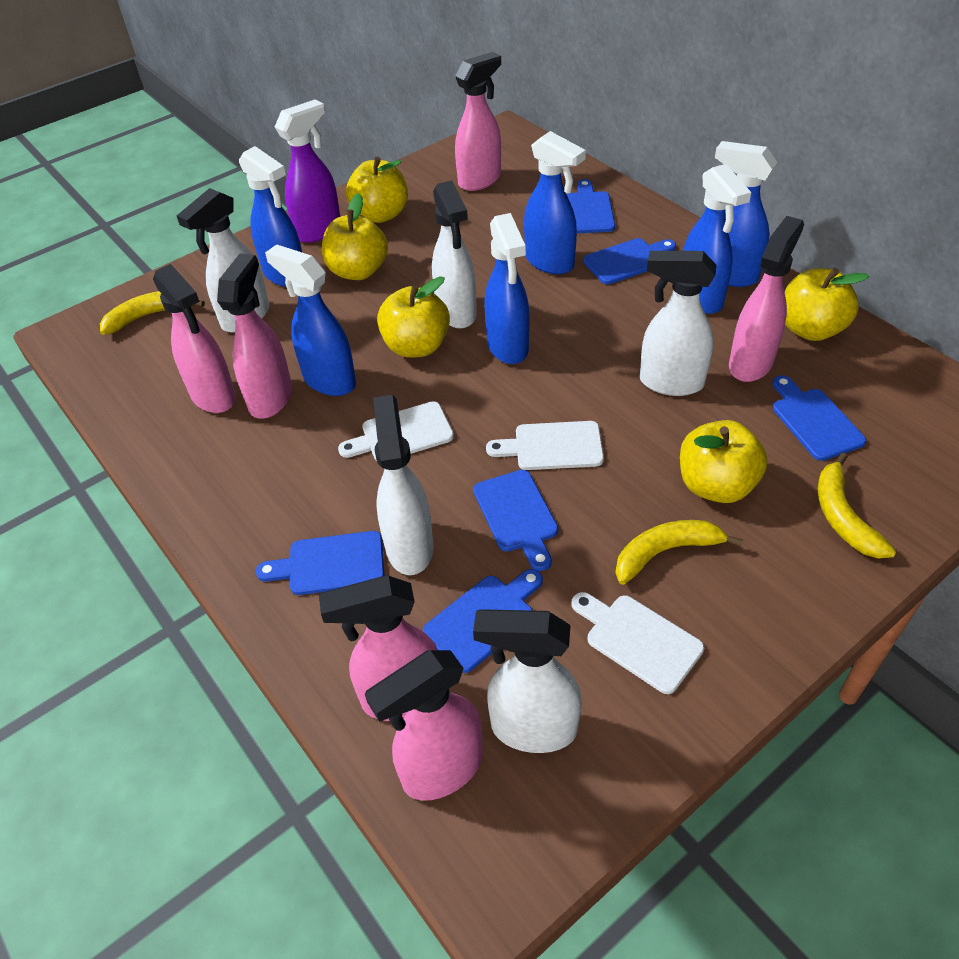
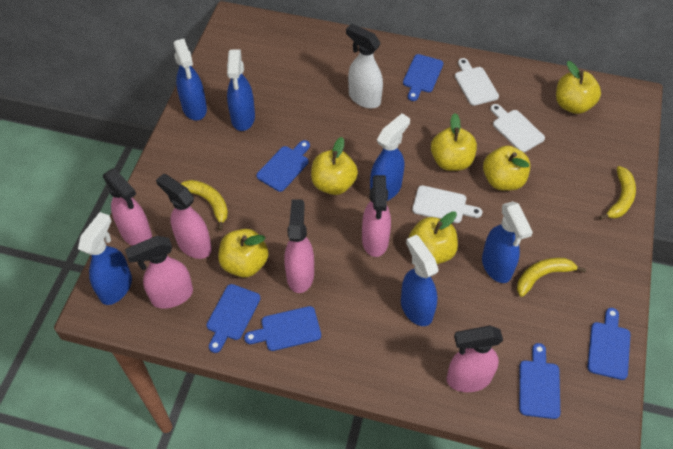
purple spray bottle: 1 -> 0
white spray bottle: 5 -> 1
yellow apple: 5 -> 6

